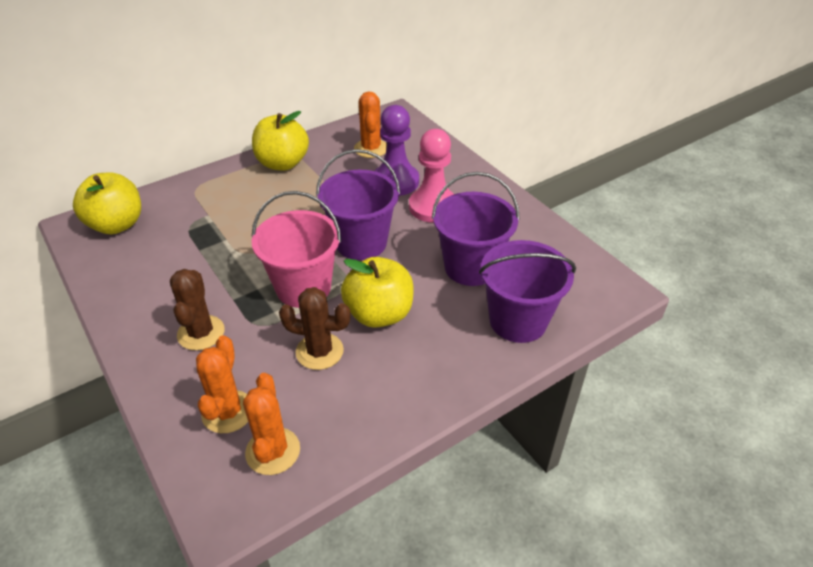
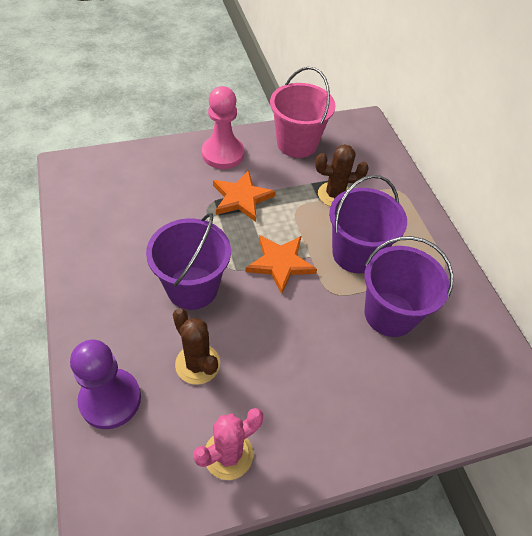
orange cactus: 3 -> 0
orange star: 0 -> 2
pink cactus: 0 -> 1
yellow apple: 3 -> 0

